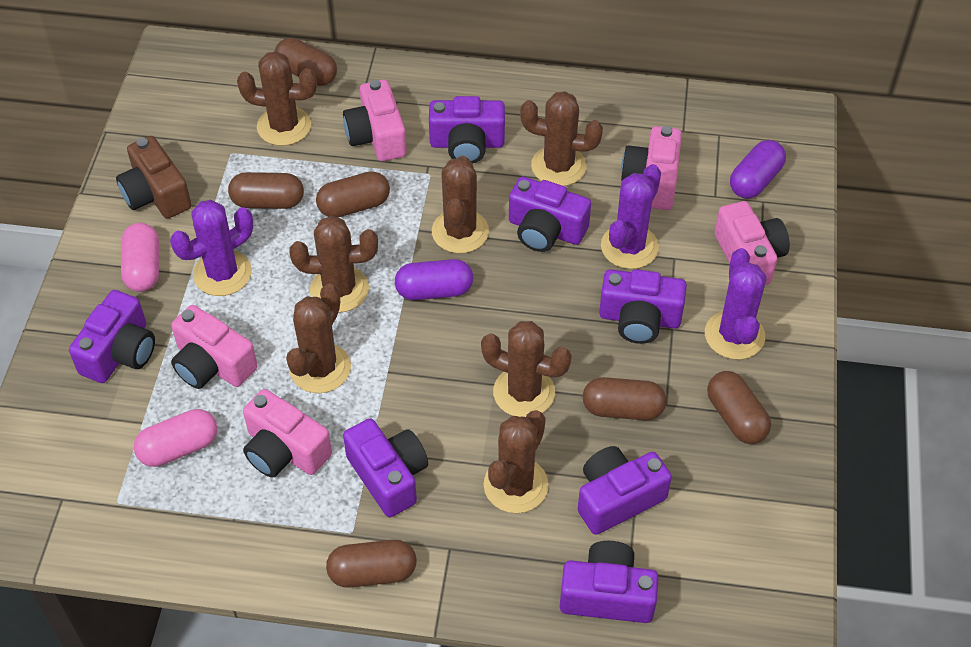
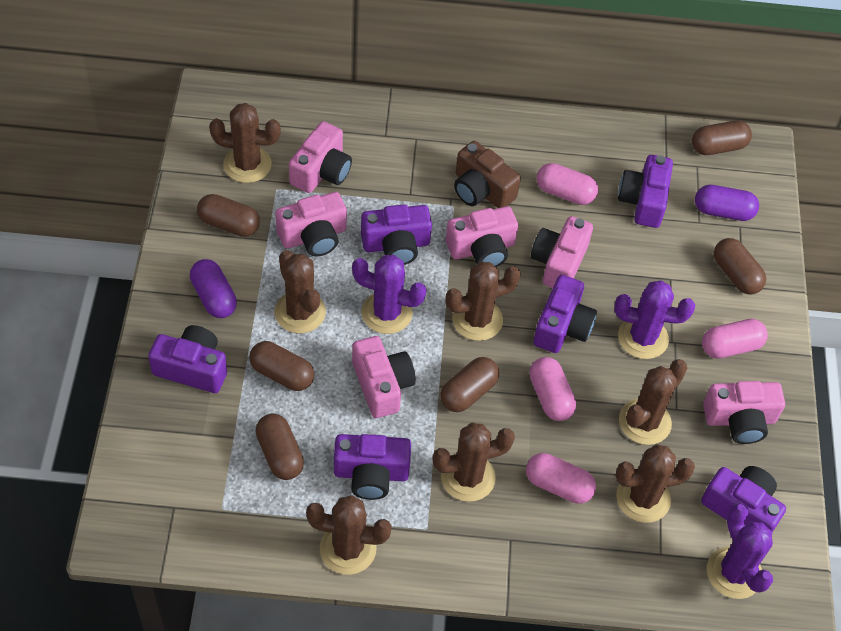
pink camera: 5 -> 6
pink capsule: 2 -> 4
purple camera: 7 -> 6

